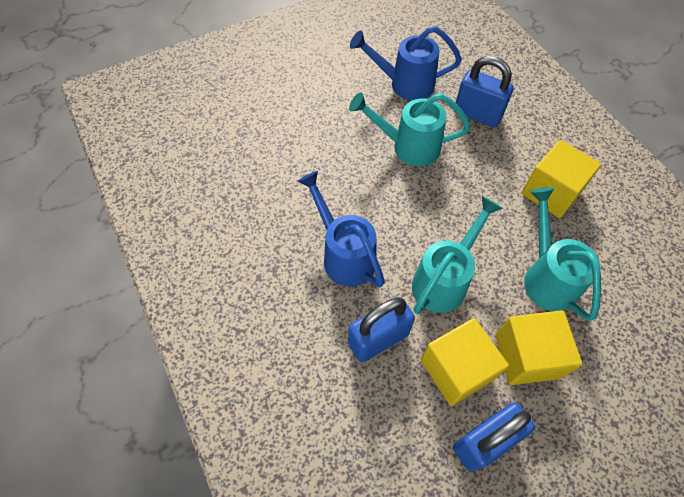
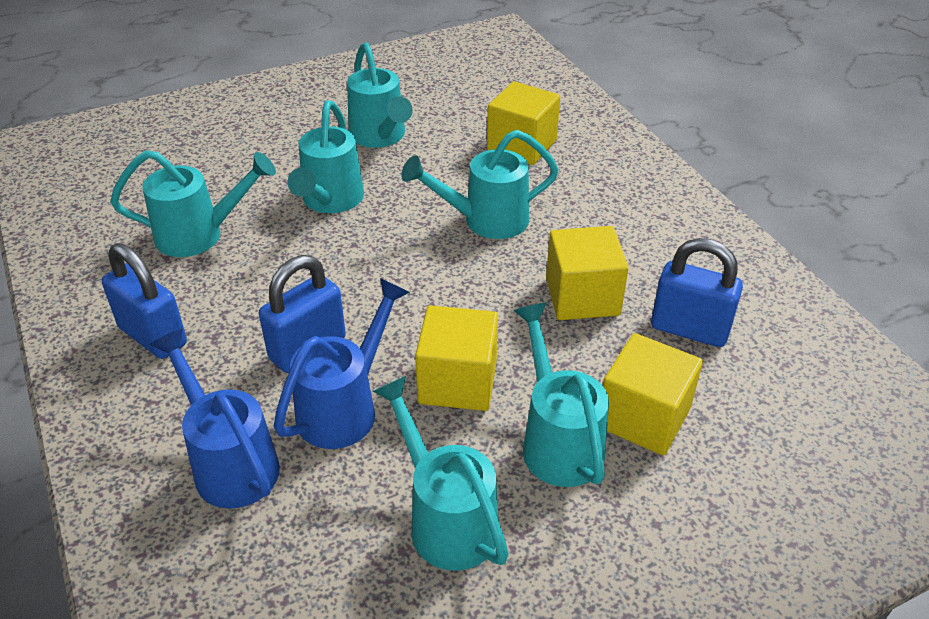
turquoise watering can: 3 -> 6
yellow cube: 3 -> 4

